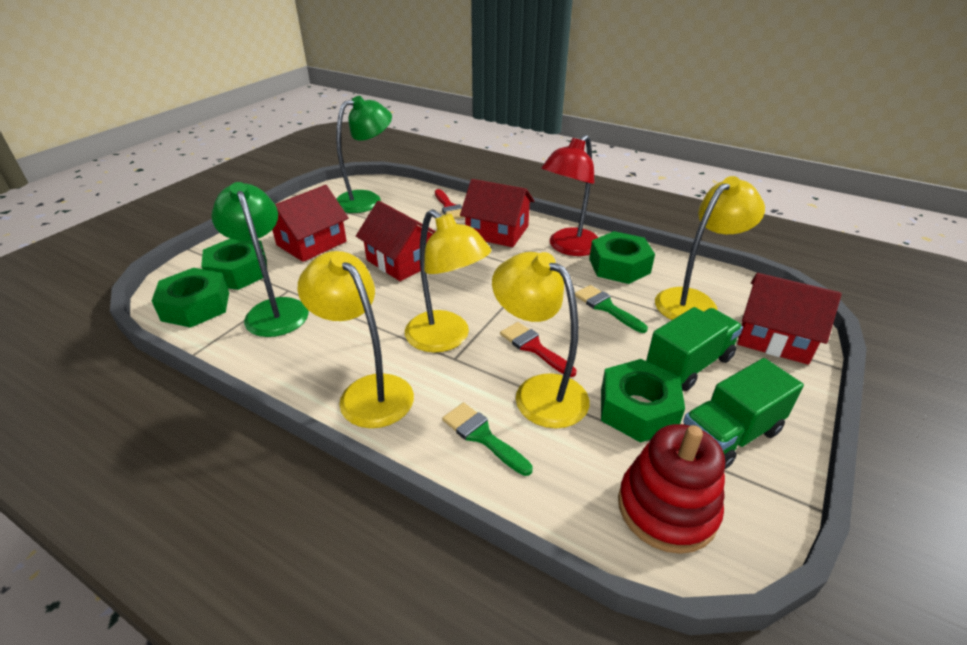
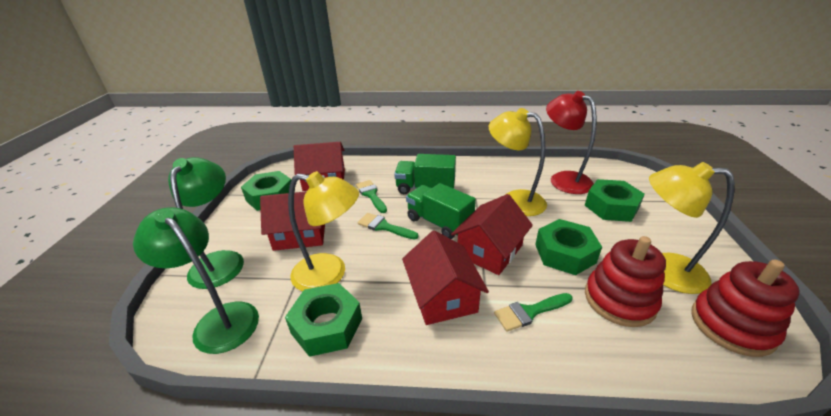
green brush: 2 -> 3
red brush: 2 -> 0
red stacking toy: 1 -> 2
yellow lamp: 4 -> 3

